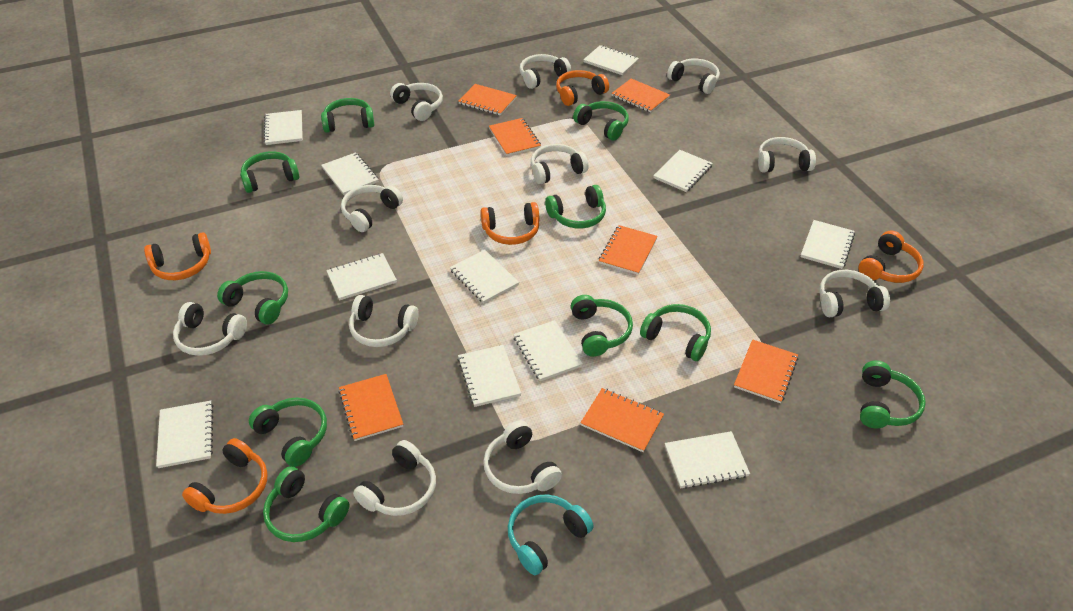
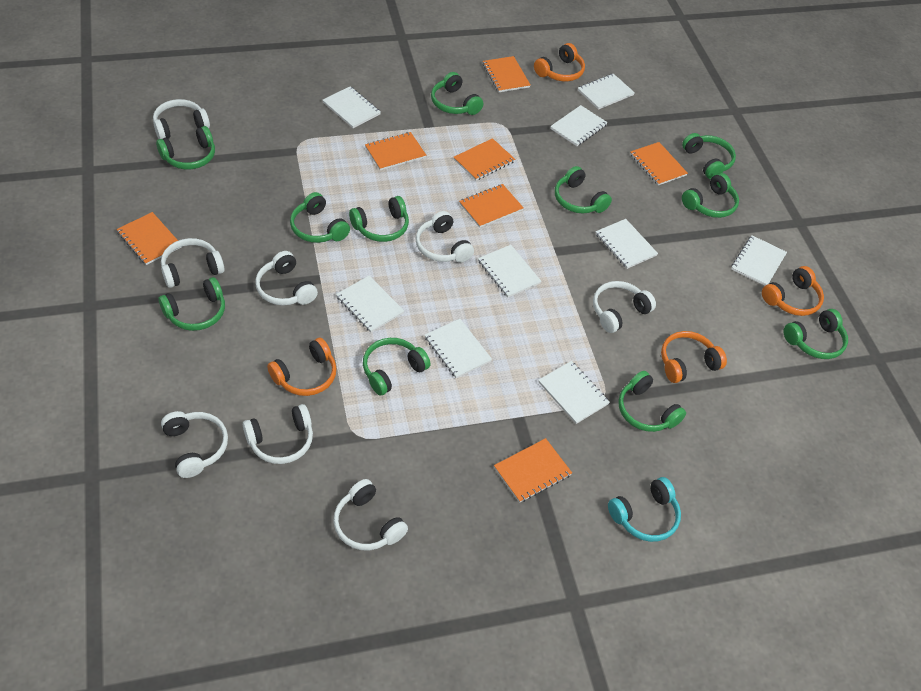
green headphones: 10 -> 11
orange headphones: 5 -> 4
white headphones: 11 -> 8
white notebook: 11 -> 9

